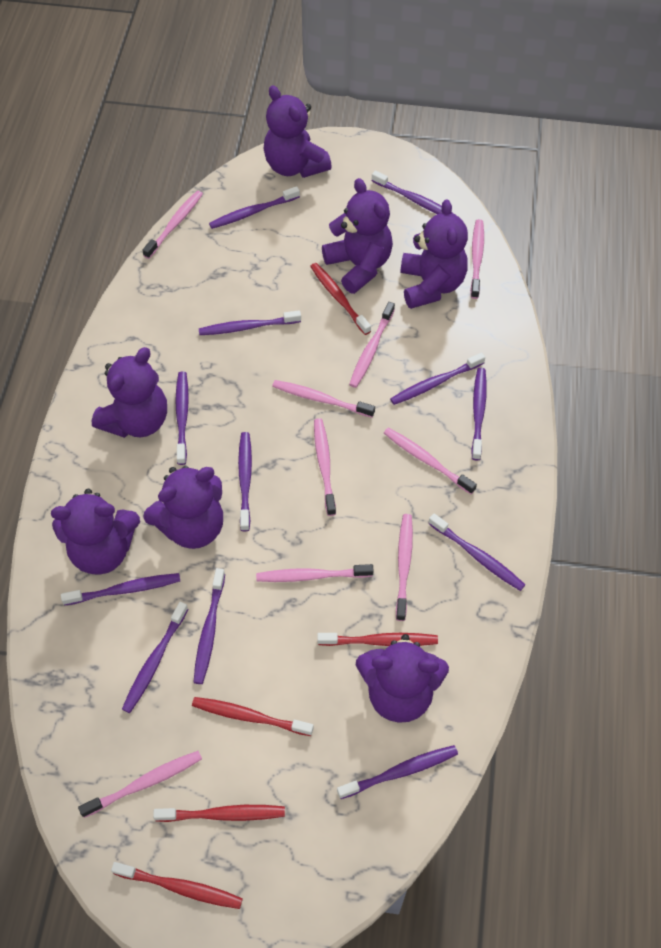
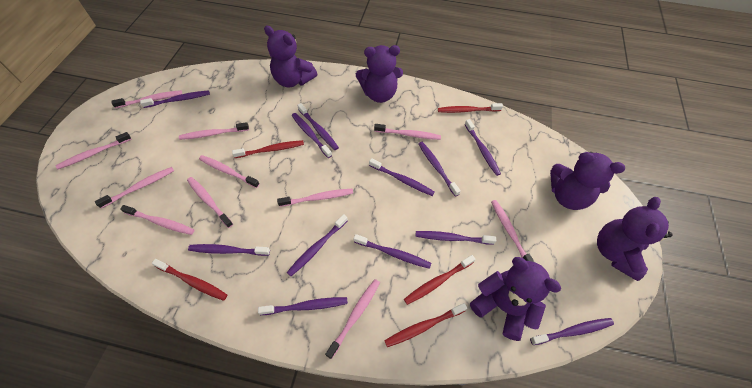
pink toothbrush: 9 -> 11
purple teddy bear: 7 -> 5

